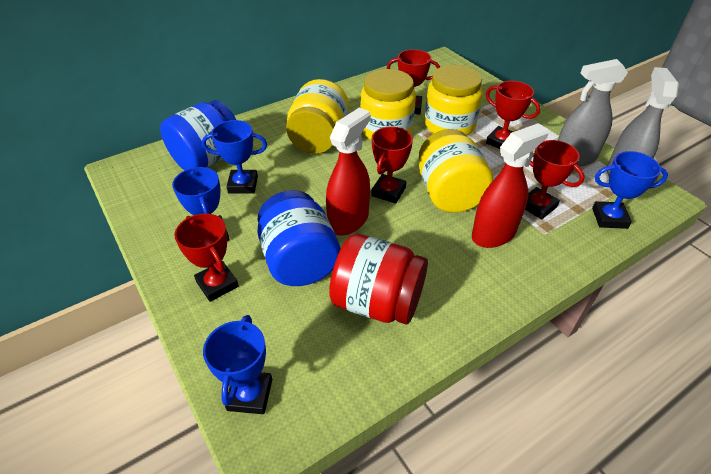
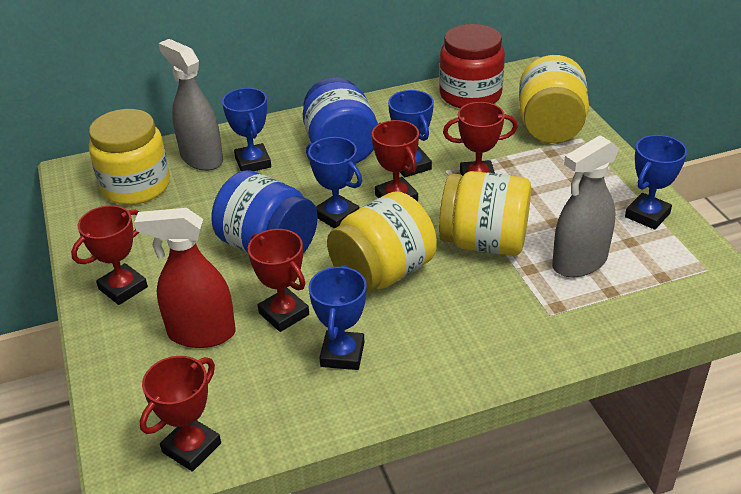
blue trophy: 4 -> 5
red spray bottle: 2 -> 1

